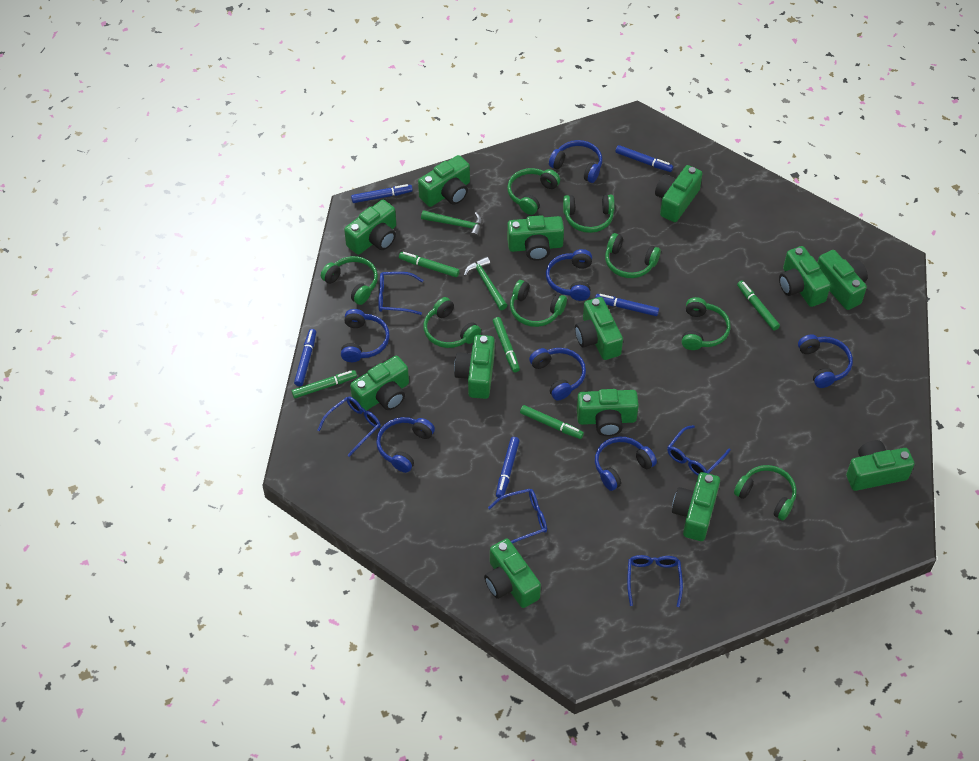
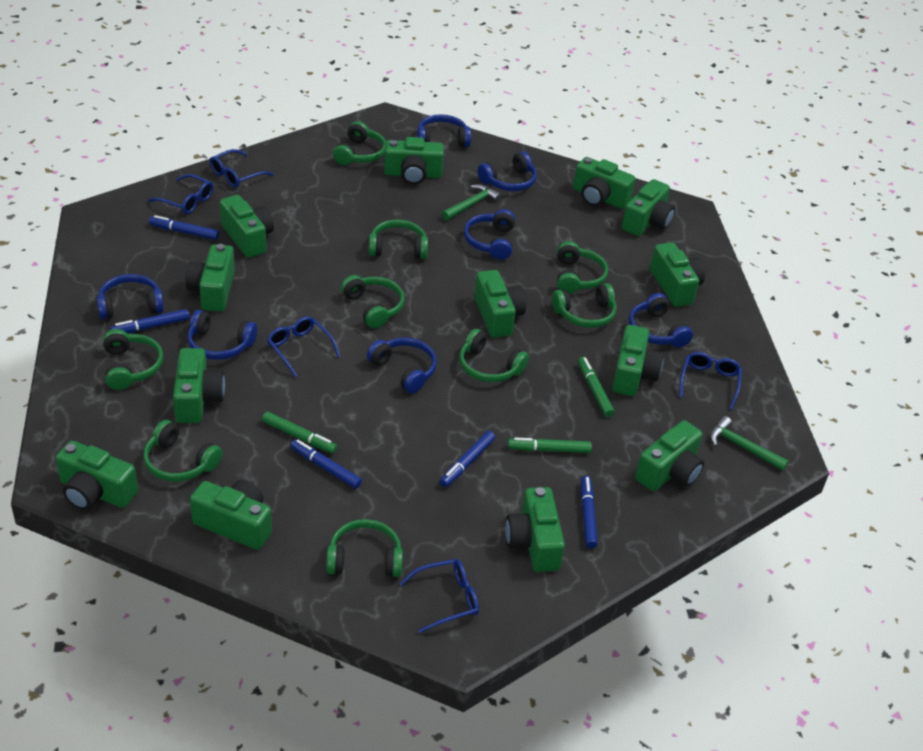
green headphones: 8 -> 9
green marker: 5 -> 3

